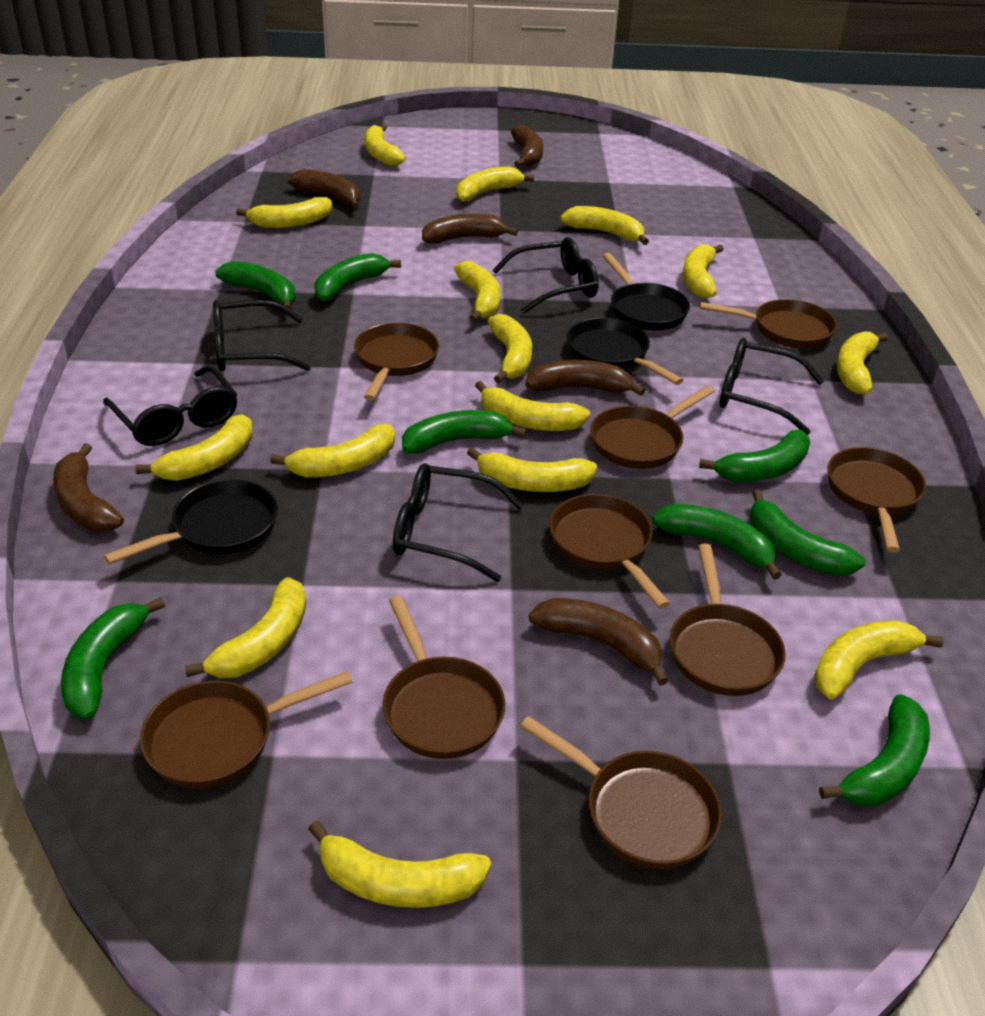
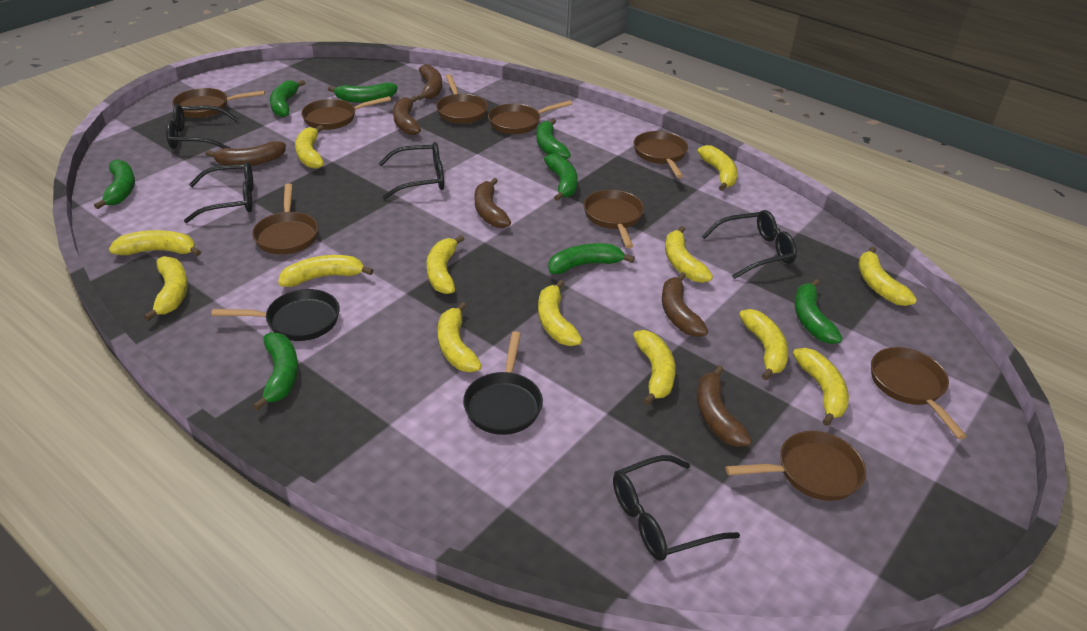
black pan: 3 -> 2
yellow banana: 15 -> 13

